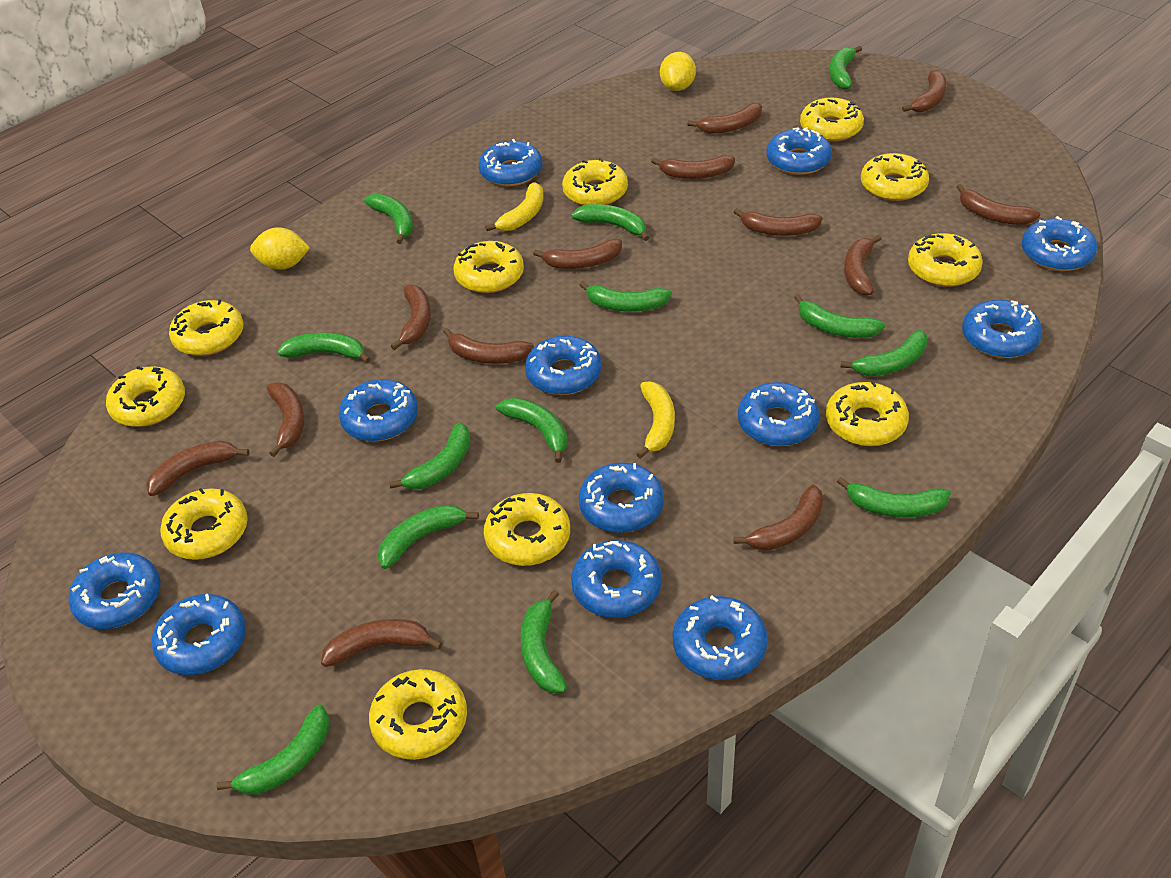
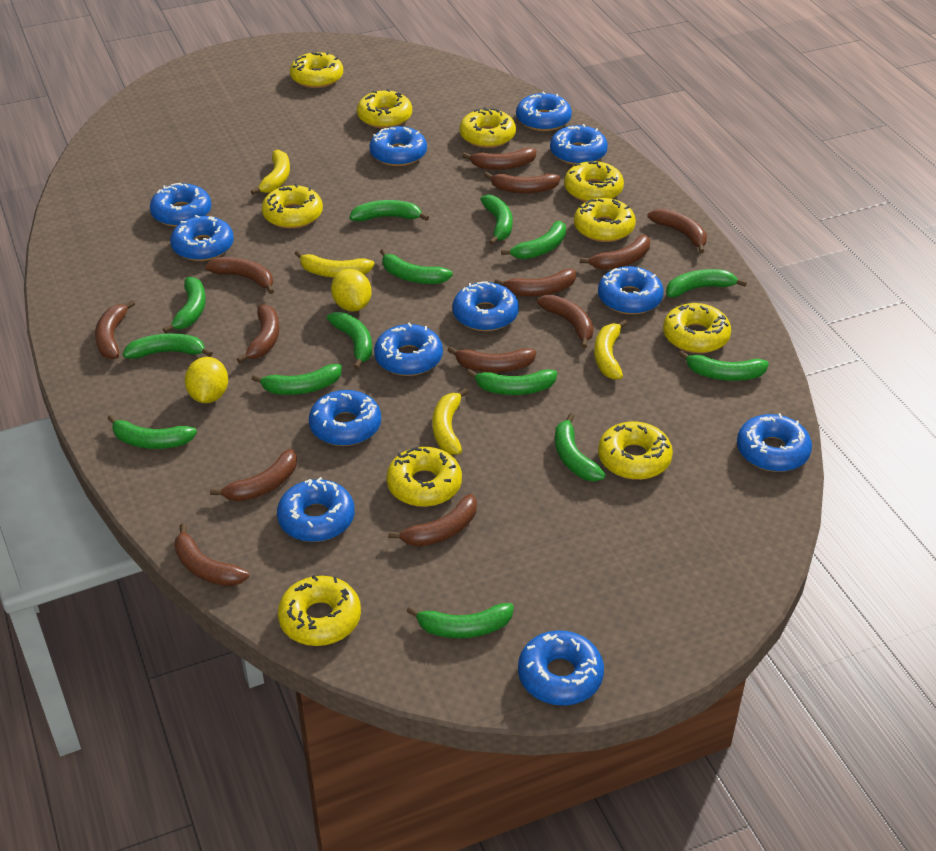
green banana: 13 -> 14
yellow banana: 2 -> 4
yellow donut: 11 -> 10

